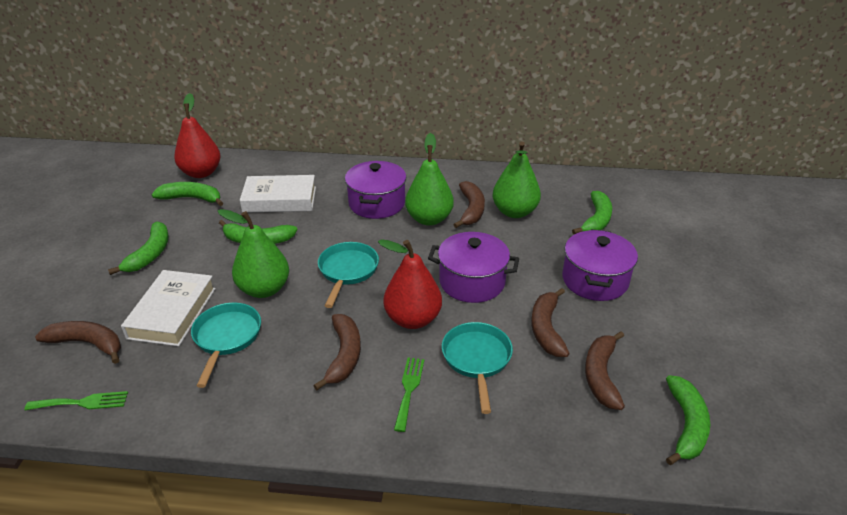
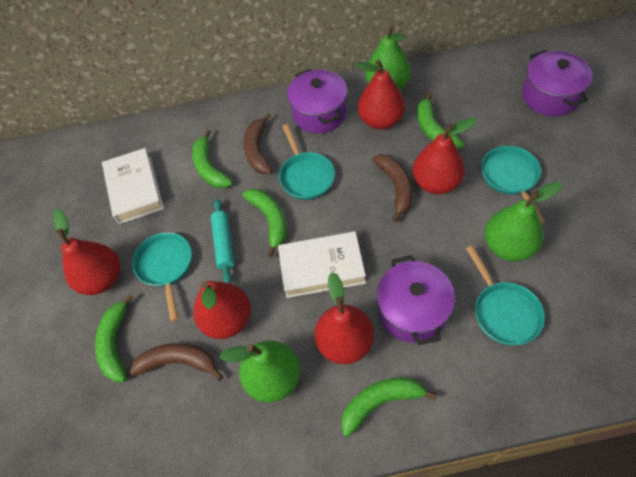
brown banana: 5 -> 3
green fork: 2 -> 0
red pear: 2 -> 5
turquoise pan: 3 -> 4
turquoise rolling pin: 0 -> 1

